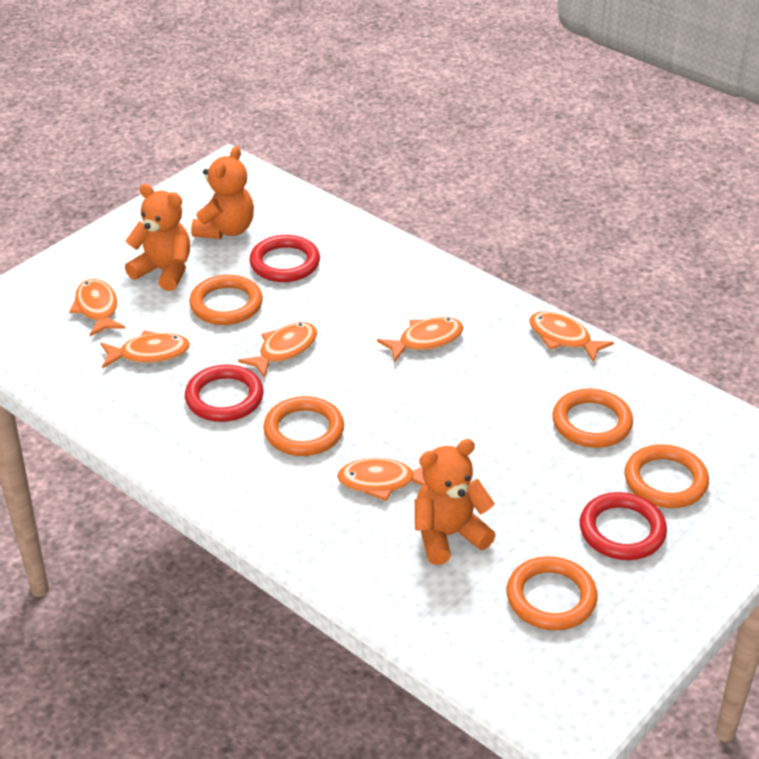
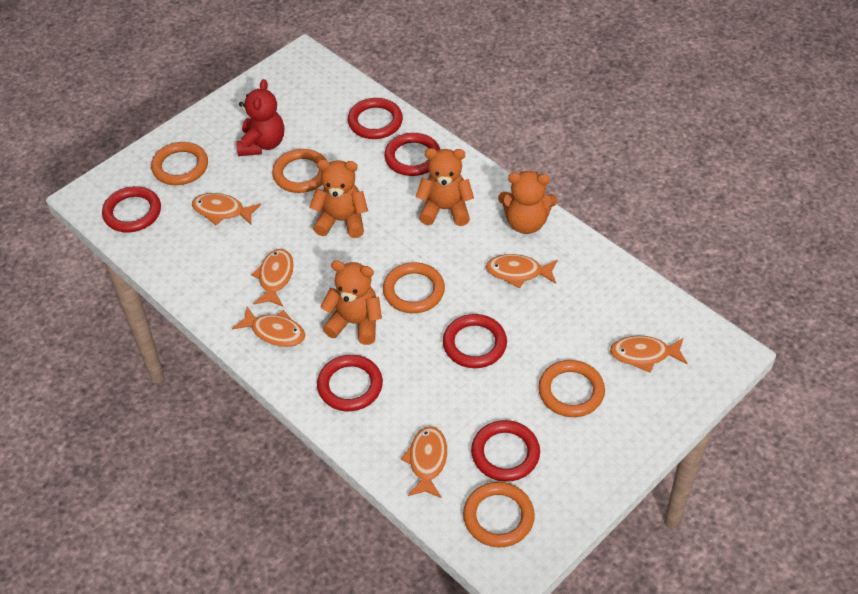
orange teddy bear: 3 -> 4
red ring: 3 -> 6
red teddy bear: 0 -> 1

